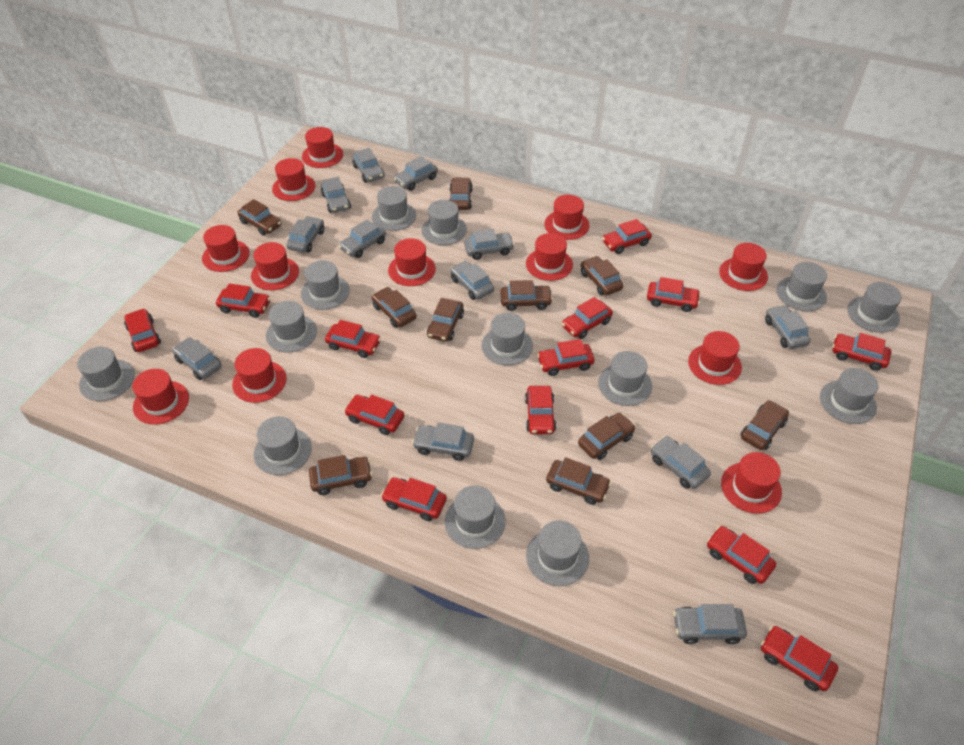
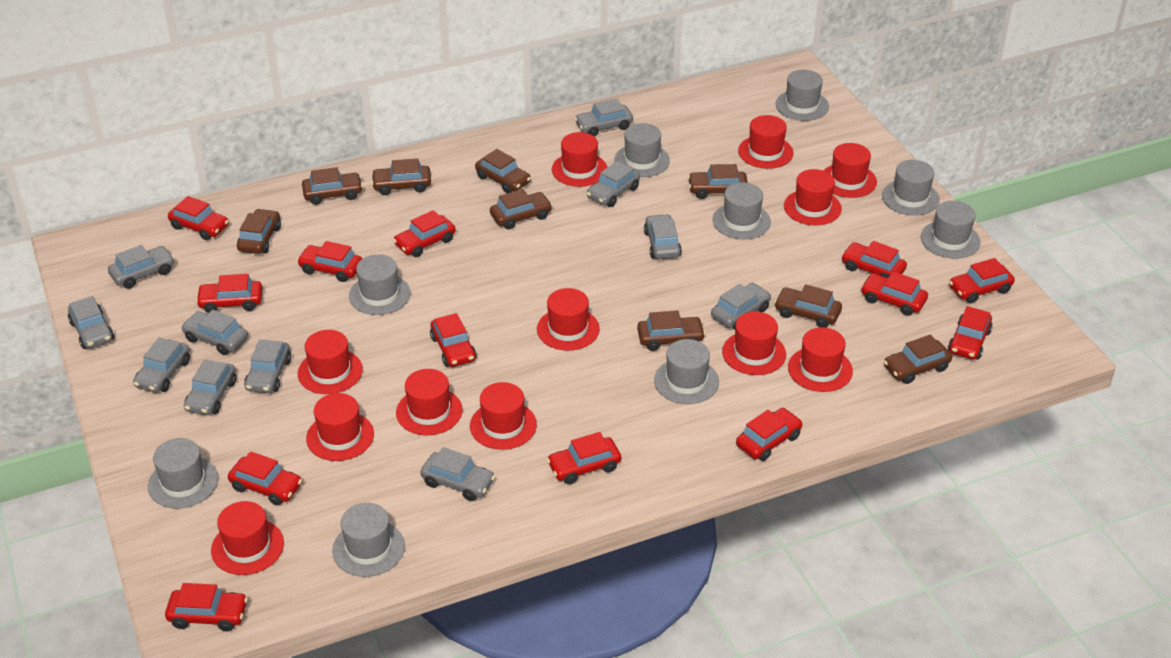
brown car: 10 -> 9
grey car: 12 -> 11
grey hat: 13 -> 9

